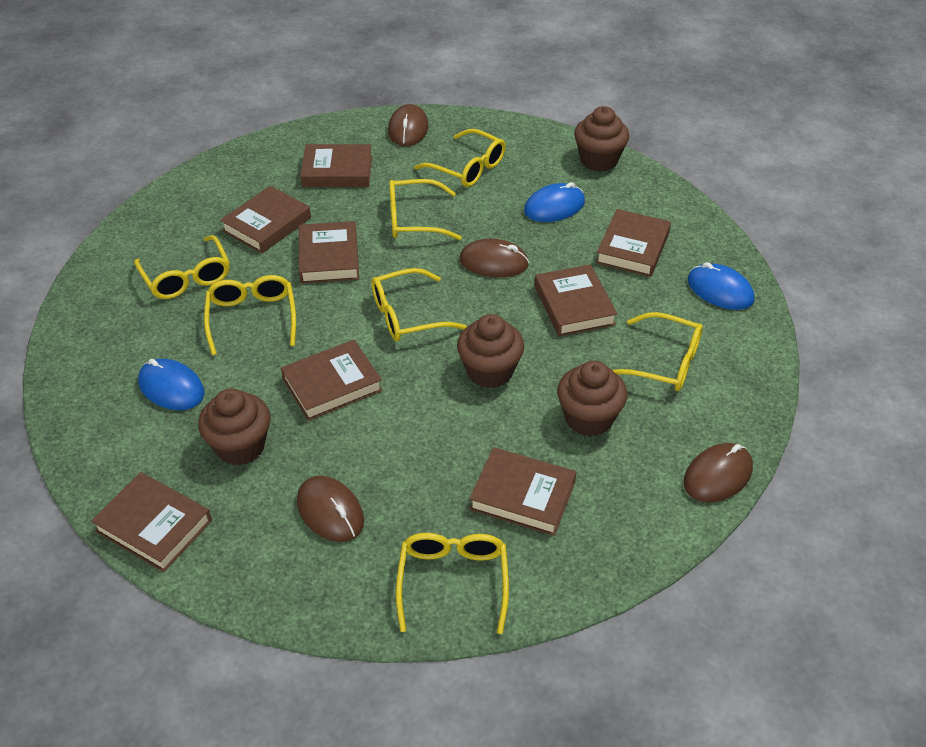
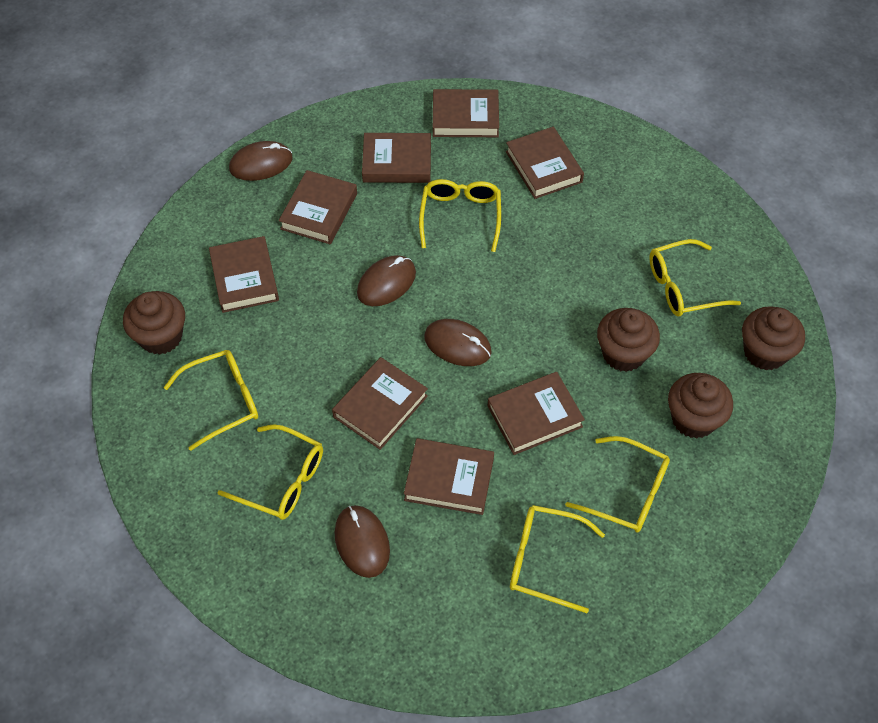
blue mouse: 3 -> 0
yellow glasses: 7 -> 6

